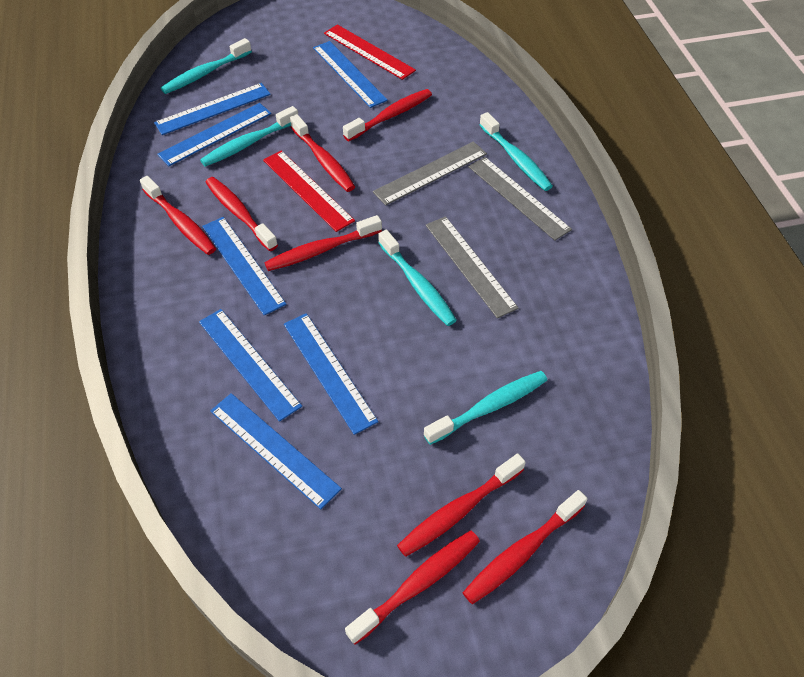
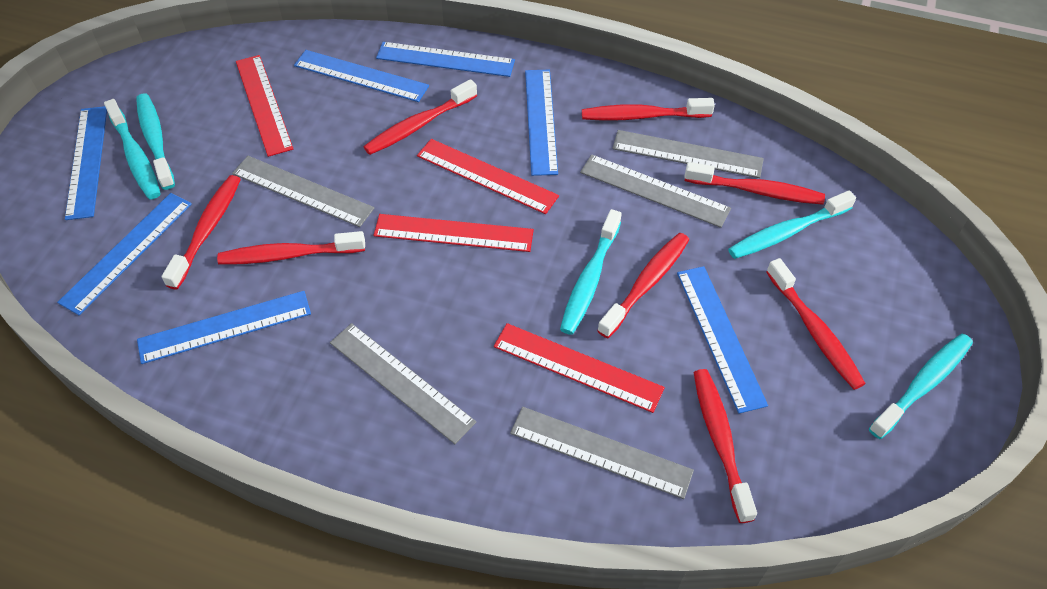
grey ruler: 3 -> 5
red ruler: 2 -> 4

